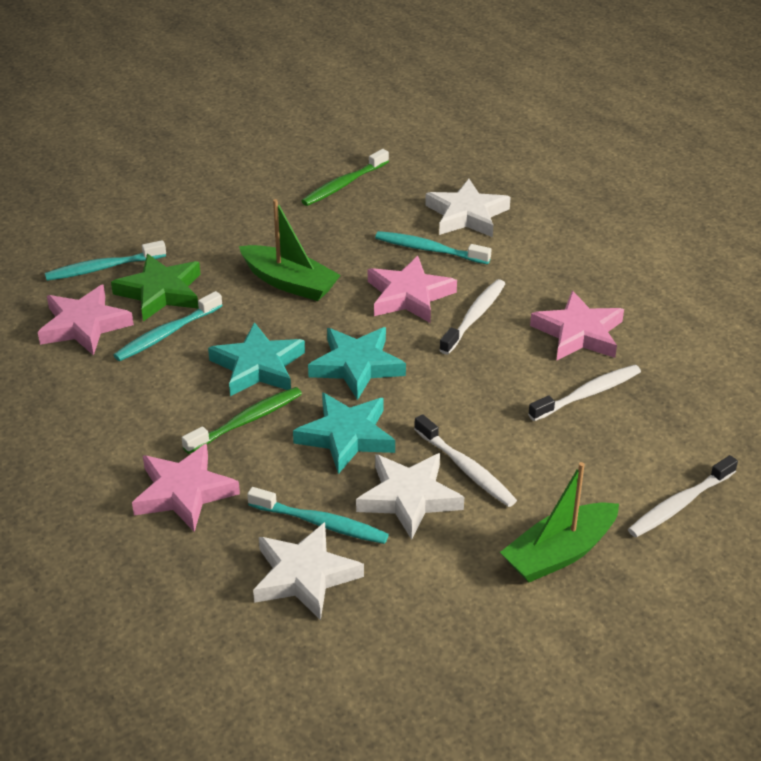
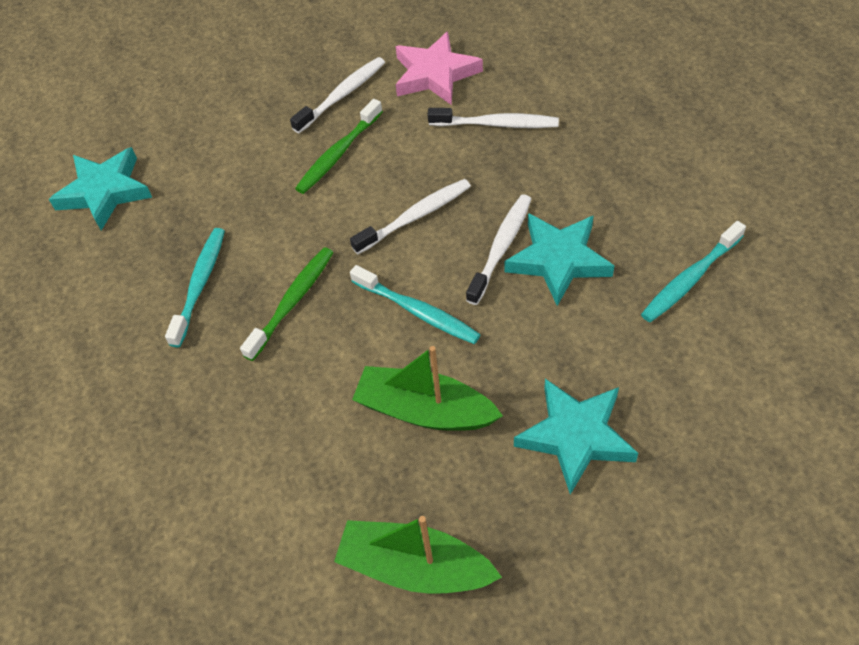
green star: 1 -> 0
pink star: 4 -> 1
turquoise toothbrush: 4 -> 3
white star: 3 -> 0

